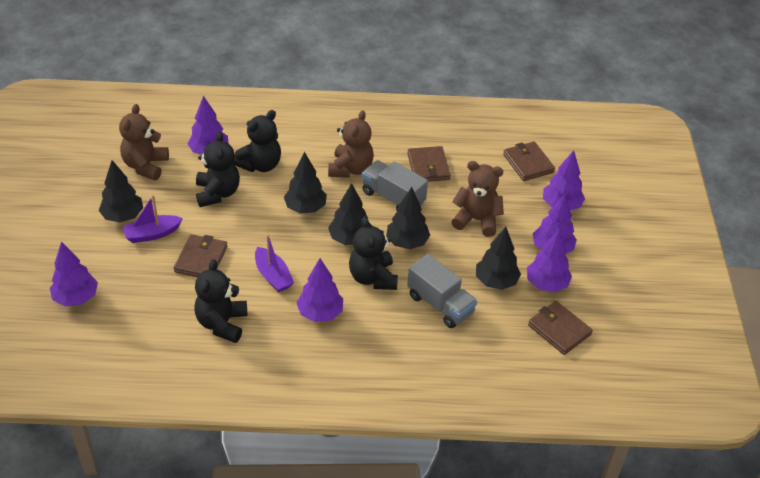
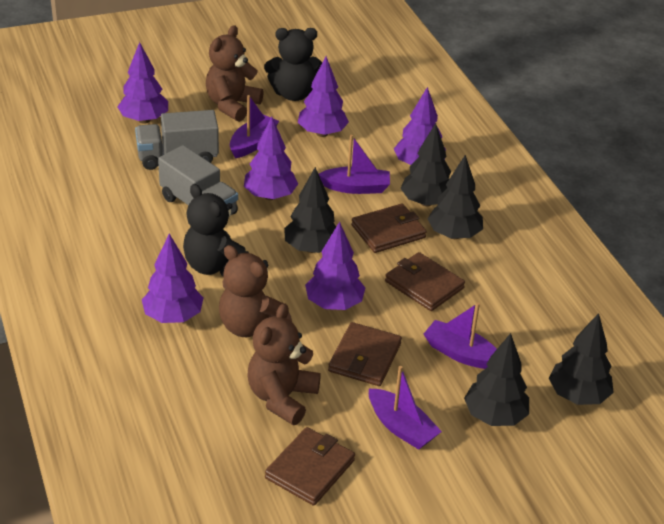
black teddy bear: 4 -> 2
purple boat: 2 -> 4

